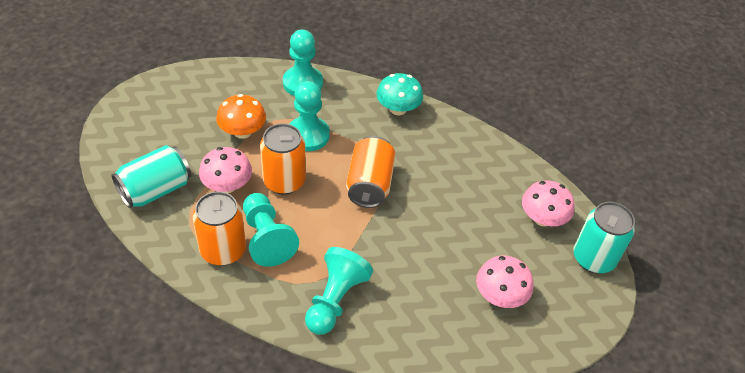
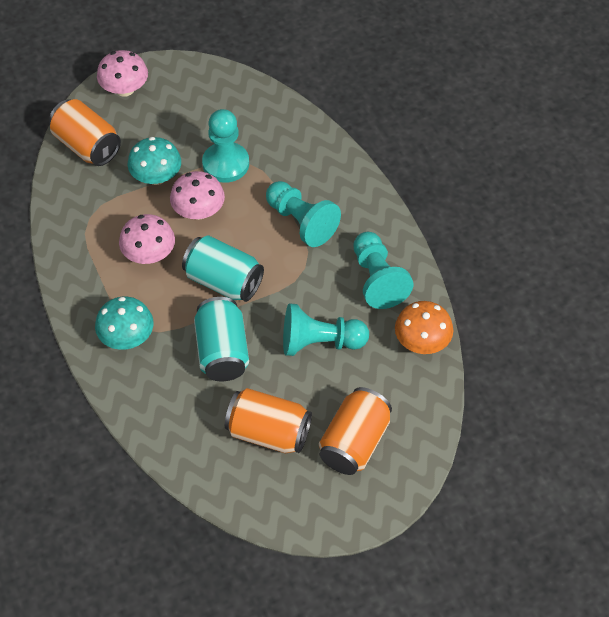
turquoise mushroom: 1 -> 2

